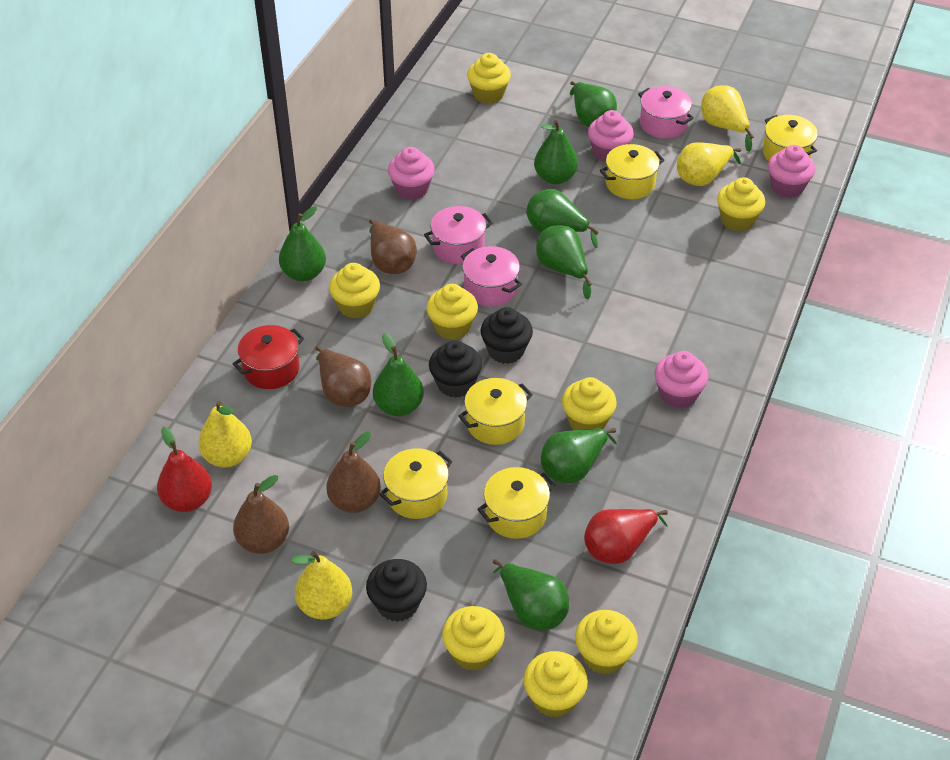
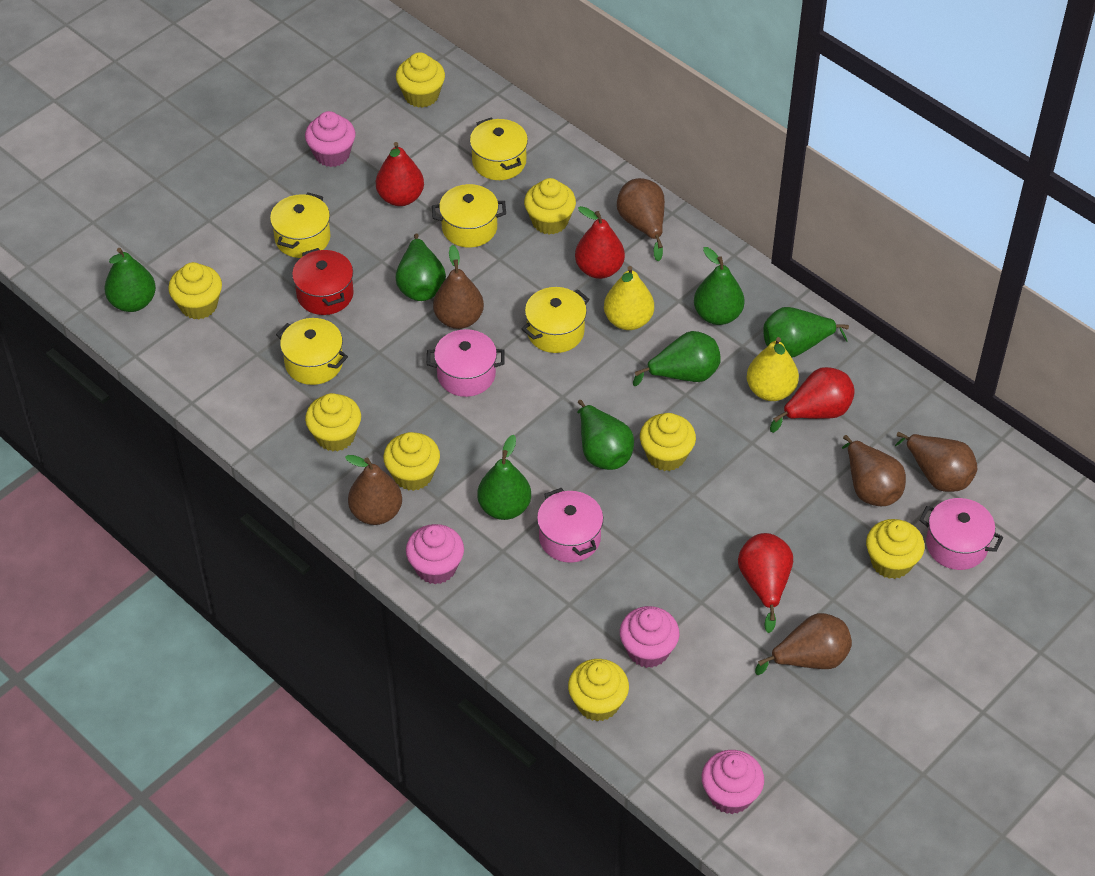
black cupcake: 3 -> 0
brown pear: 4 -> 6
green pear: 8 -> 7
red pear: 2 -> 4
yellow pear: 4 -> 2

